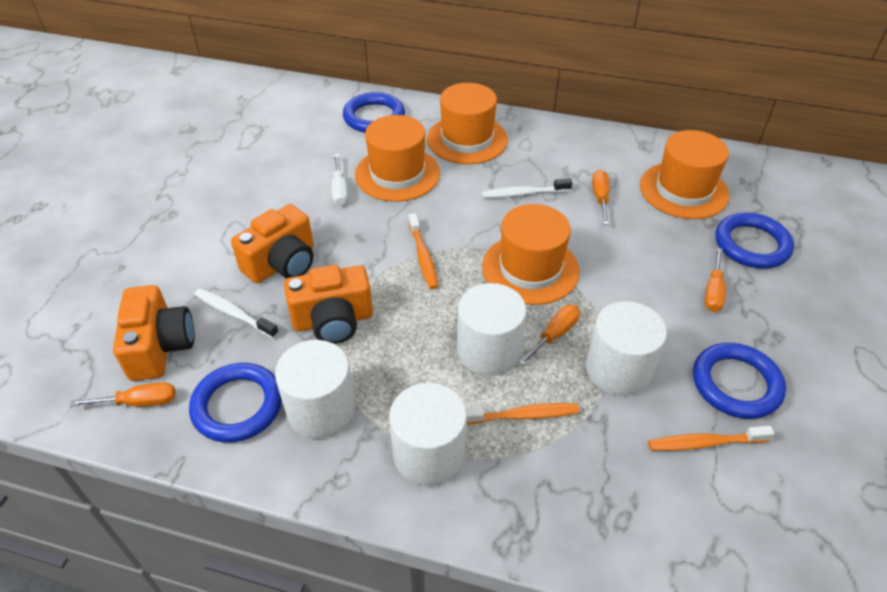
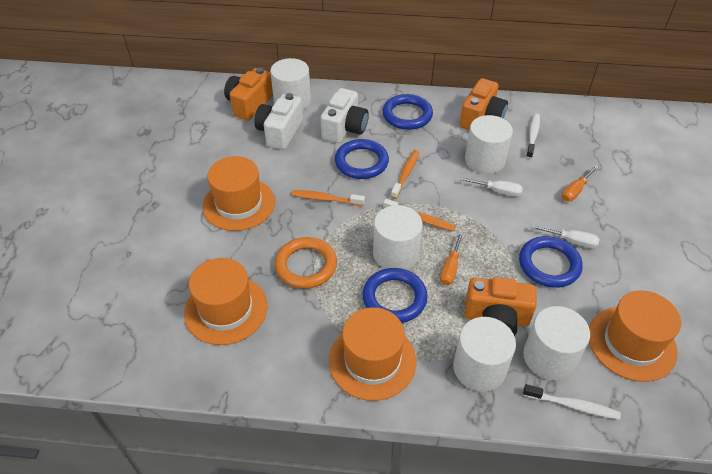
orange ring: 0 -> 1
orange screwdriver: 4 -> 2
white camera: 0 -> 2
white cylinder: 4 -> 5
white screwdriver: 1 -> 2

